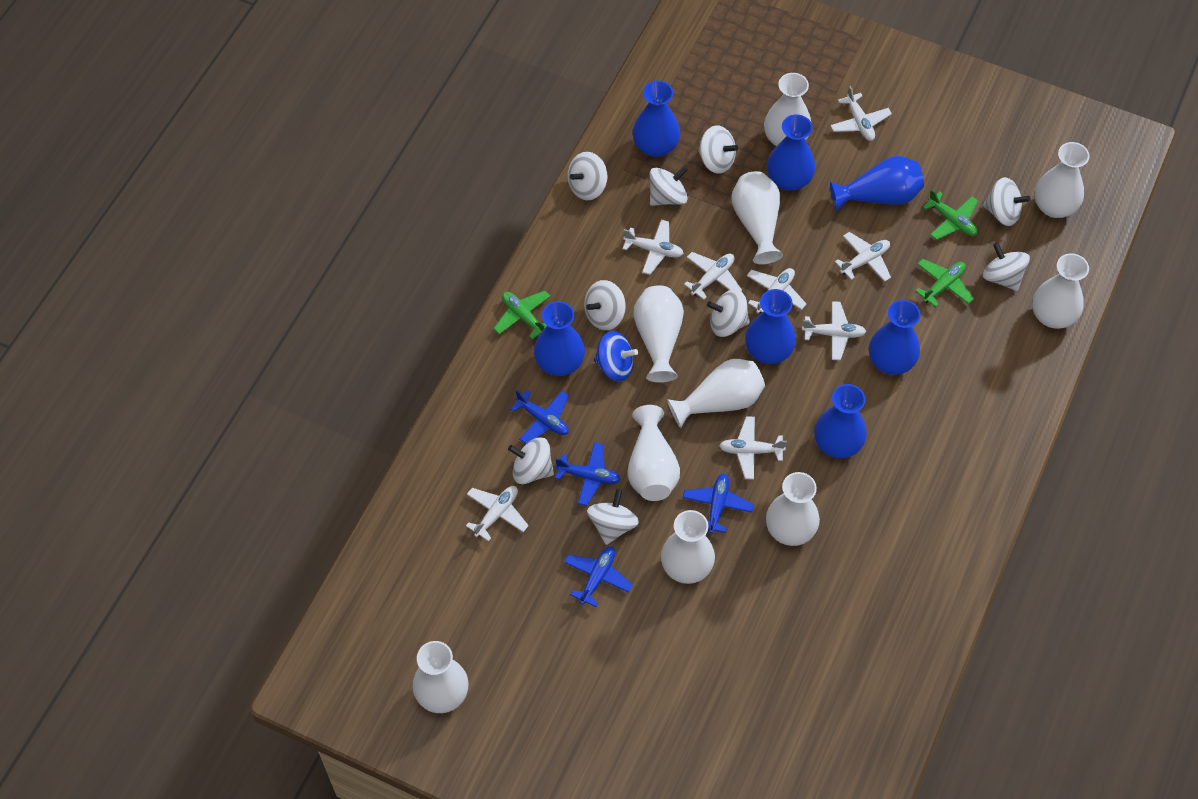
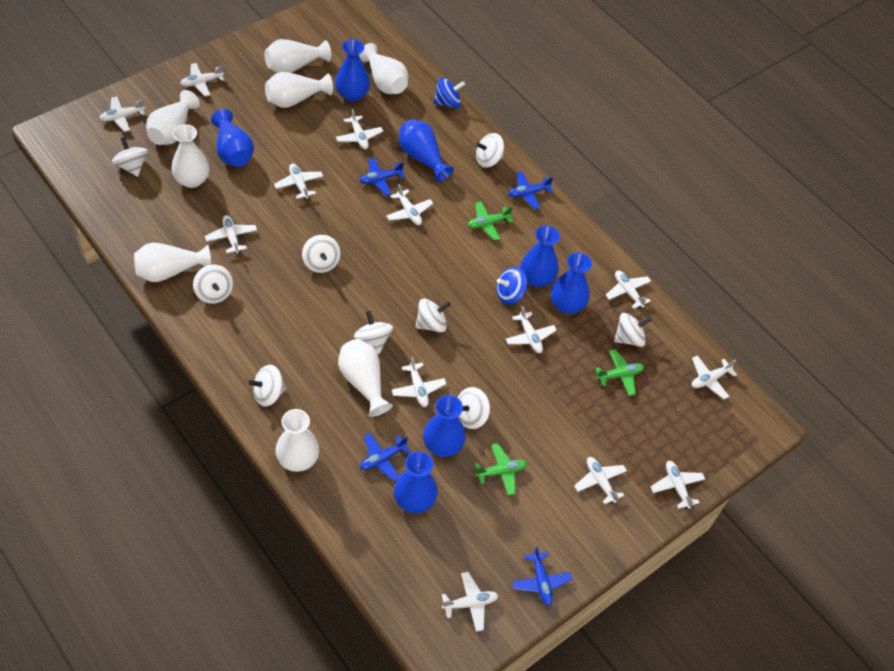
blue spinning top: 1 -> 2
white plane: 8 -> 13
white vase: 10 -> 8

